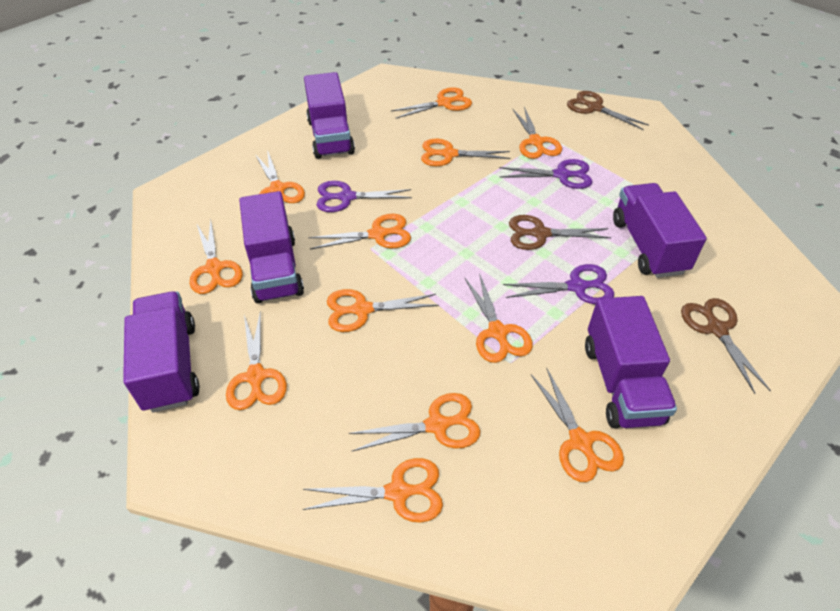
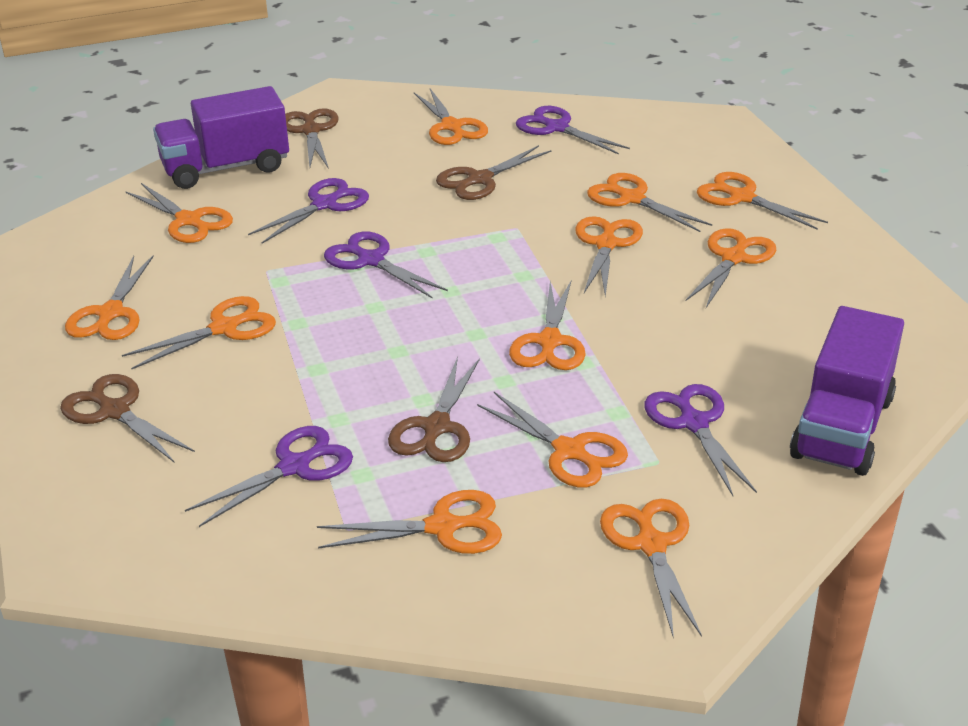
brown scissors: 3 -> 4
purple scissors: 3 -> 5
purple truck: 5 -> 2

